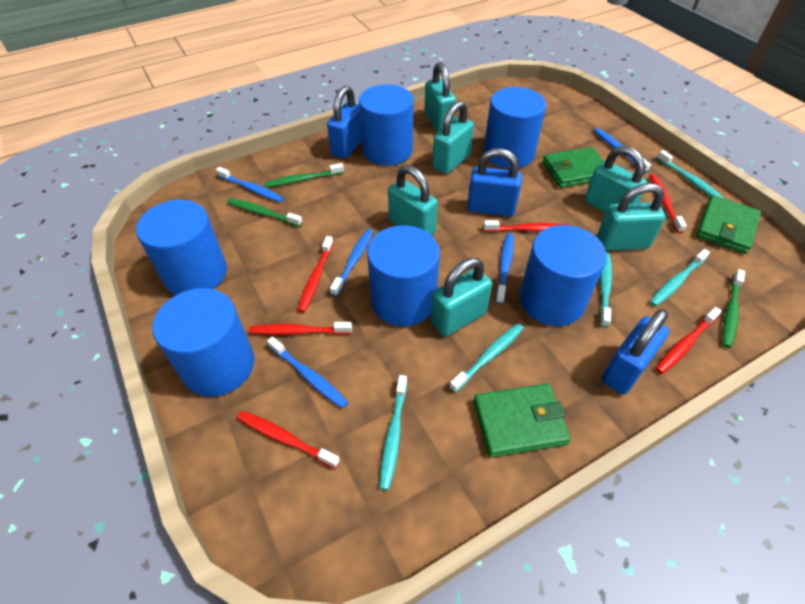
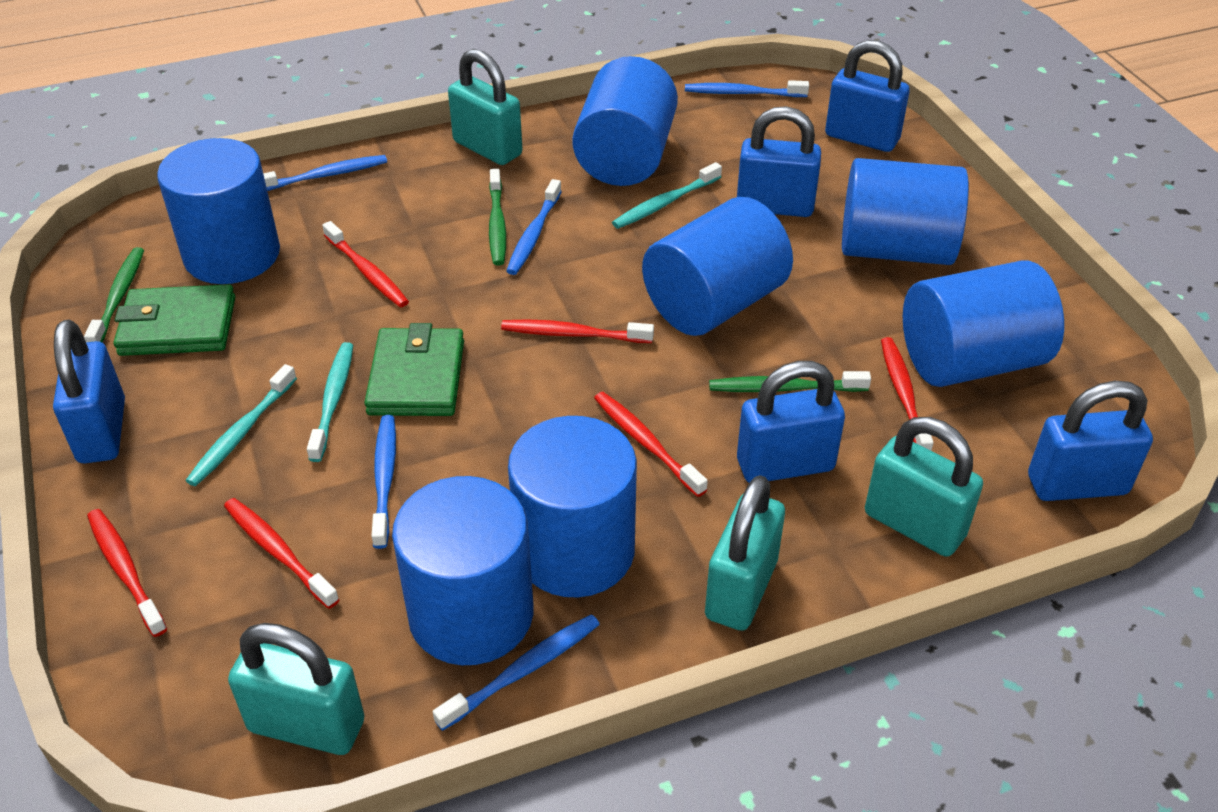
blue cylinder: 6 -> 7
blue padlock: 3 -> 5
green wallet: 3 -> 2
turquoise padlock: 6 -> 4
turquoise toothbrush: 5 -> 3

